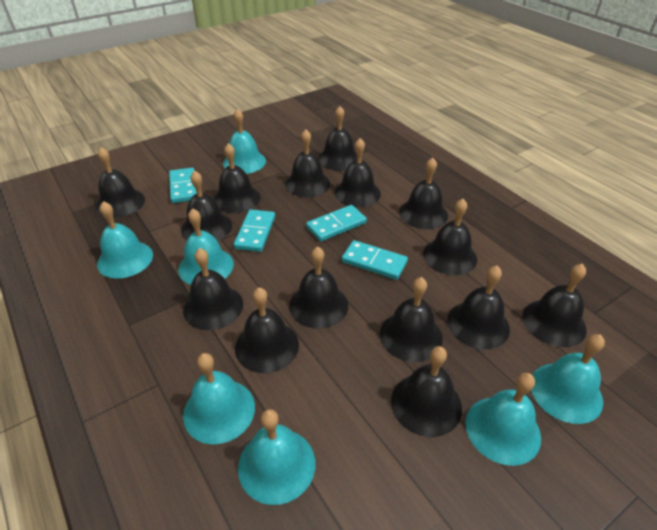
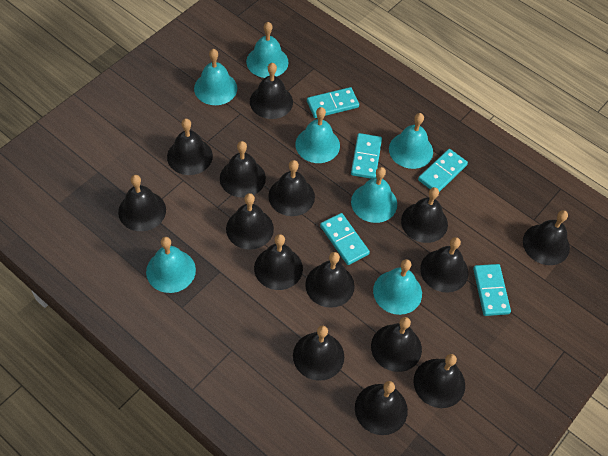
turquoise domino: 4 -> 5

